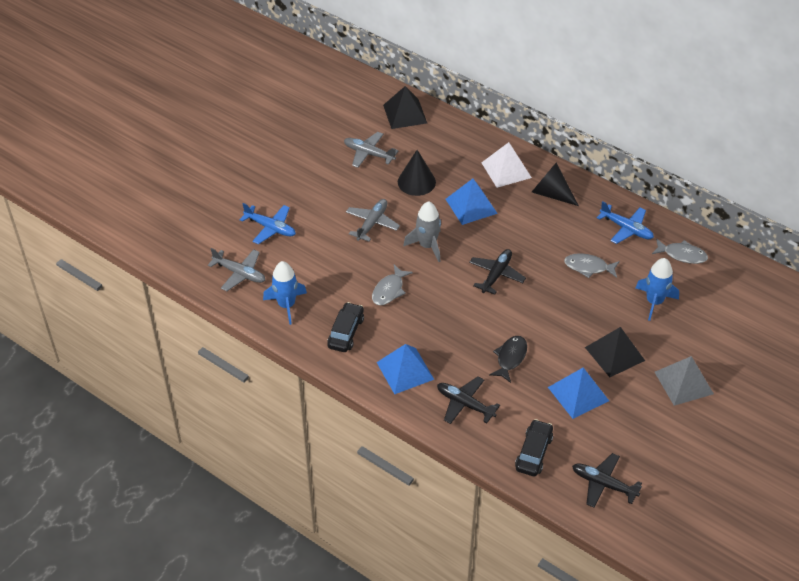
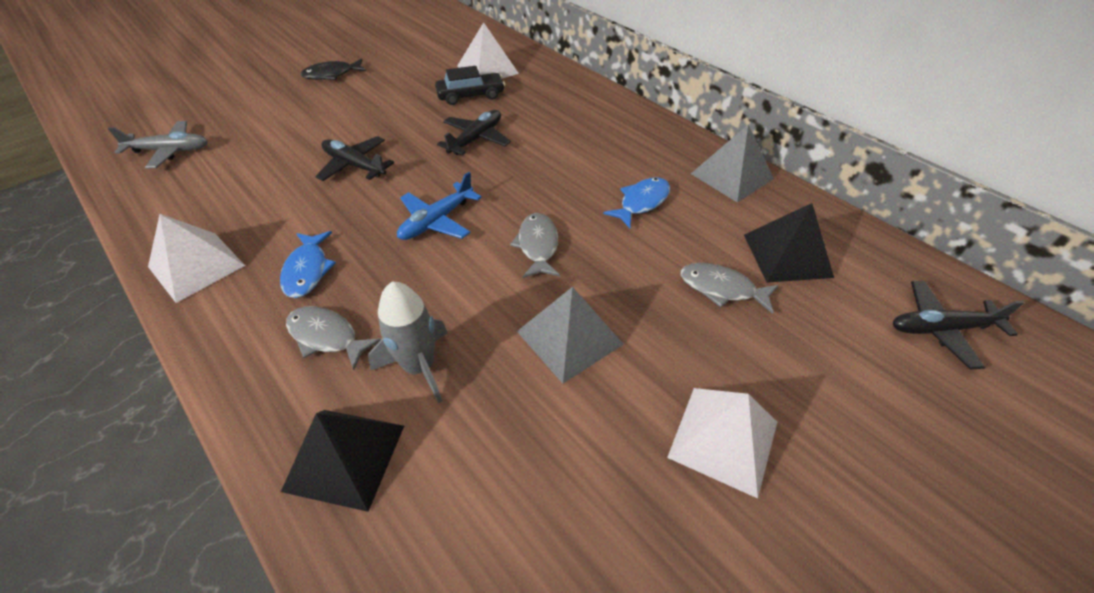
black car: 2 -> 1
black cone: 2 -> 0
blue fish: 0 -> 2
blue plane: 2 -> 1
blue pyramid: 3 -> 0
blue rocket: 2 -> 0
grey plane: 3 -> 1
grey pyramid: 1 -> 2
white pyramid: 1 -> 3

